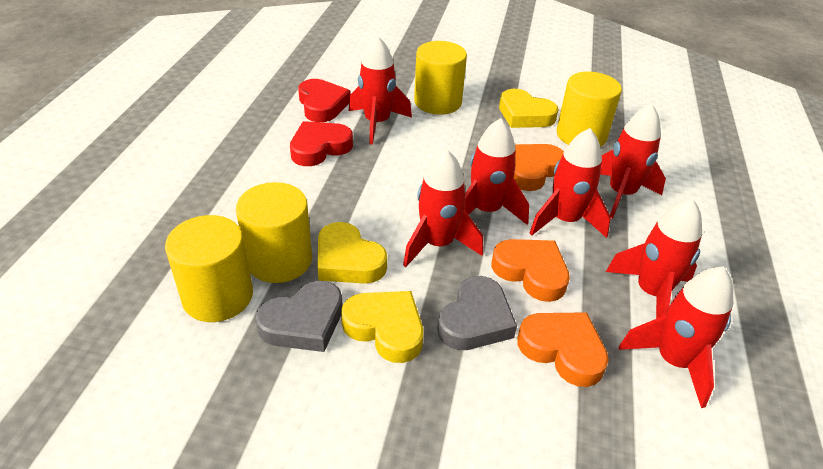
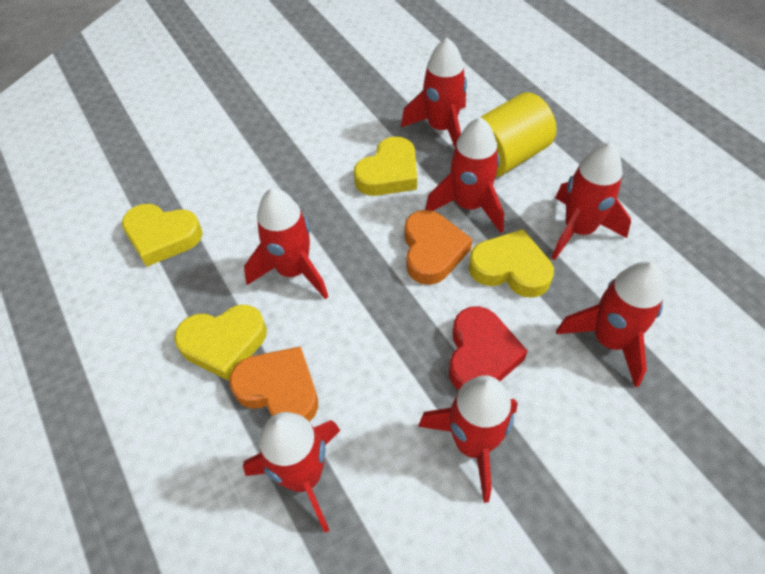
grey heart: 2 -> 0
orange heart: 3 -> 2
red heart: 2 -> 1
yellow cylinder: 4 -> 1
yellow heart: 3 -> 4

